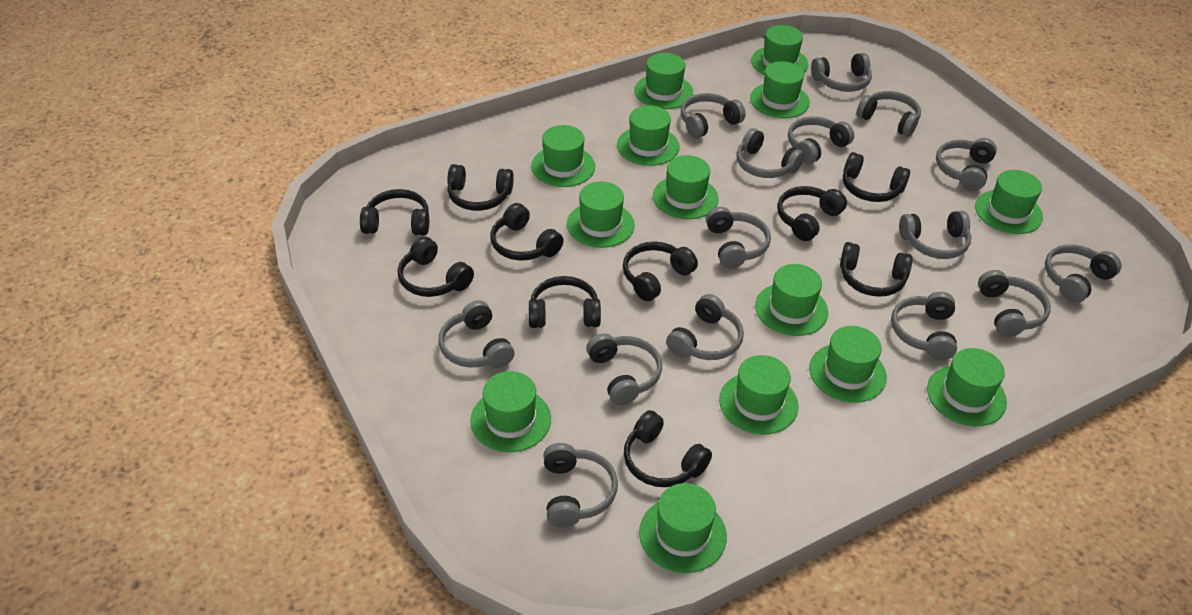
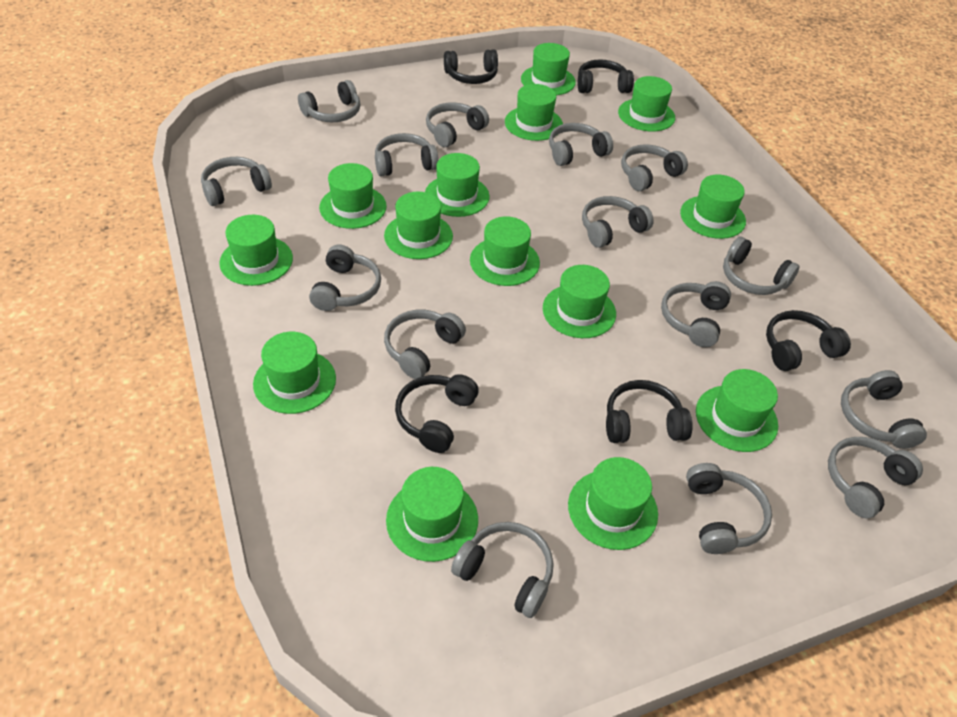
black headphones: 10 -> 5

